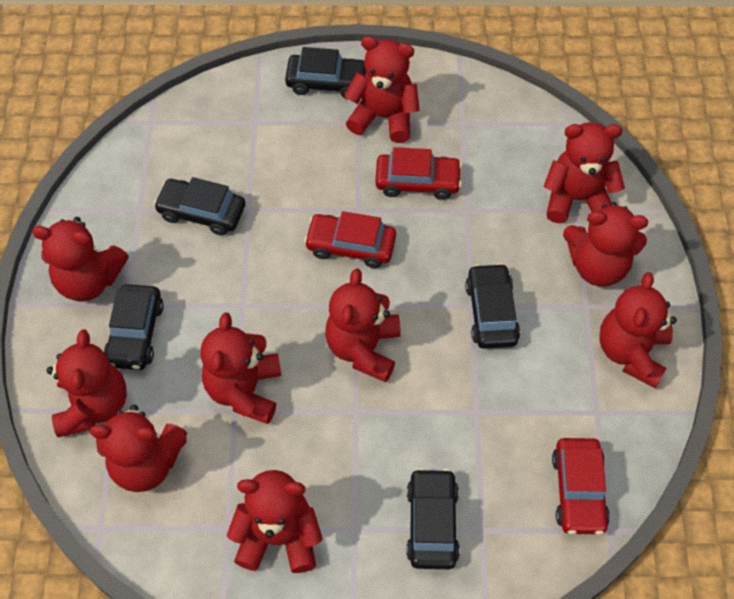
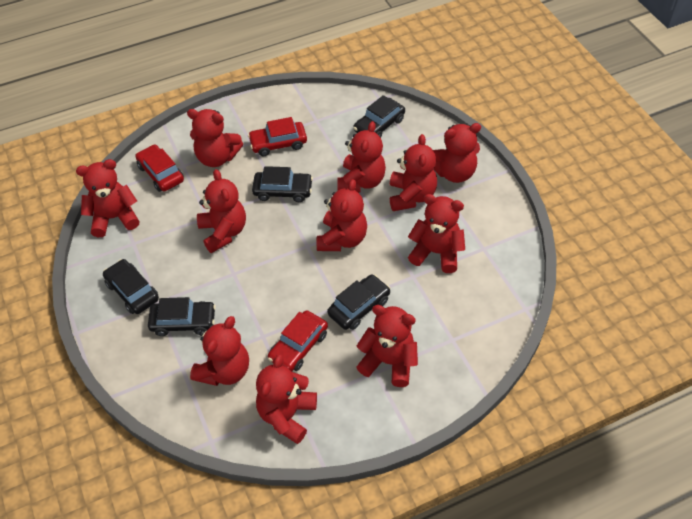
red teddy bear: 10 -> 11

